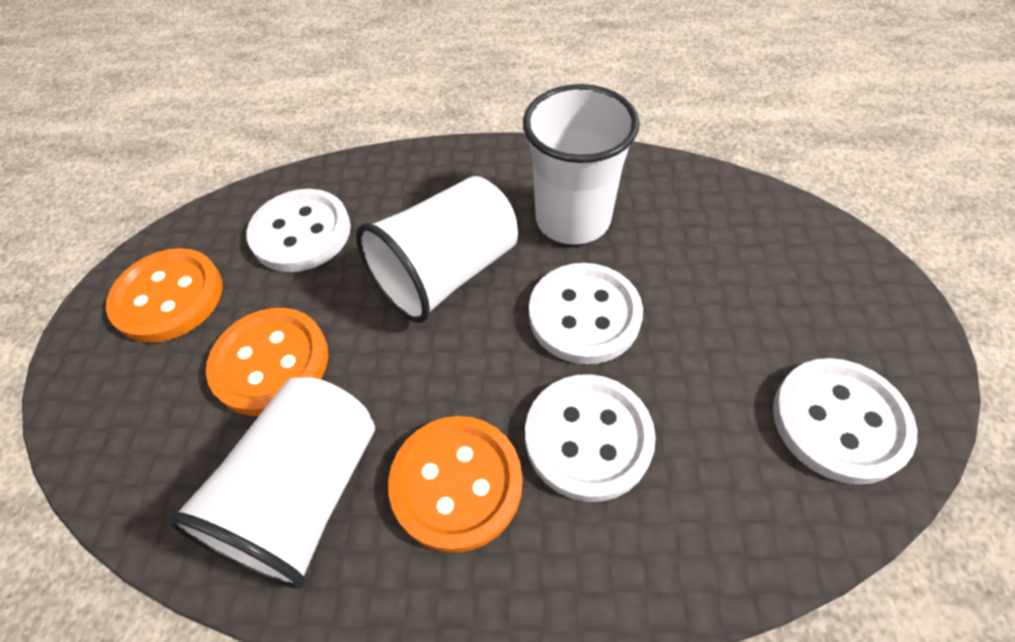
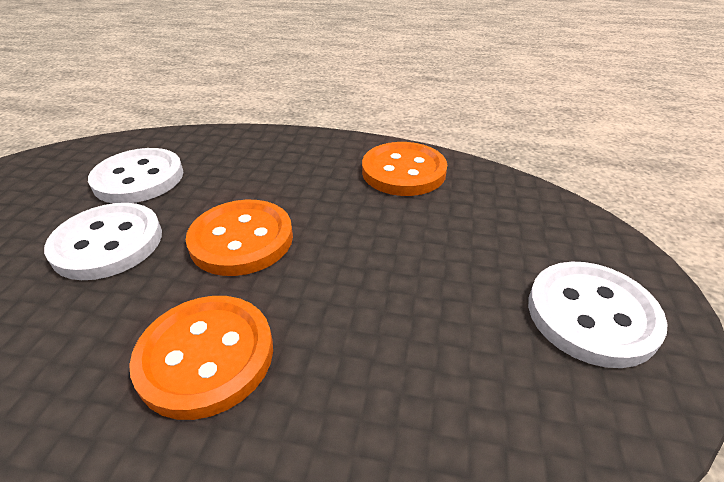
white button: 4 -> 3
white cup: 3 -> 0

